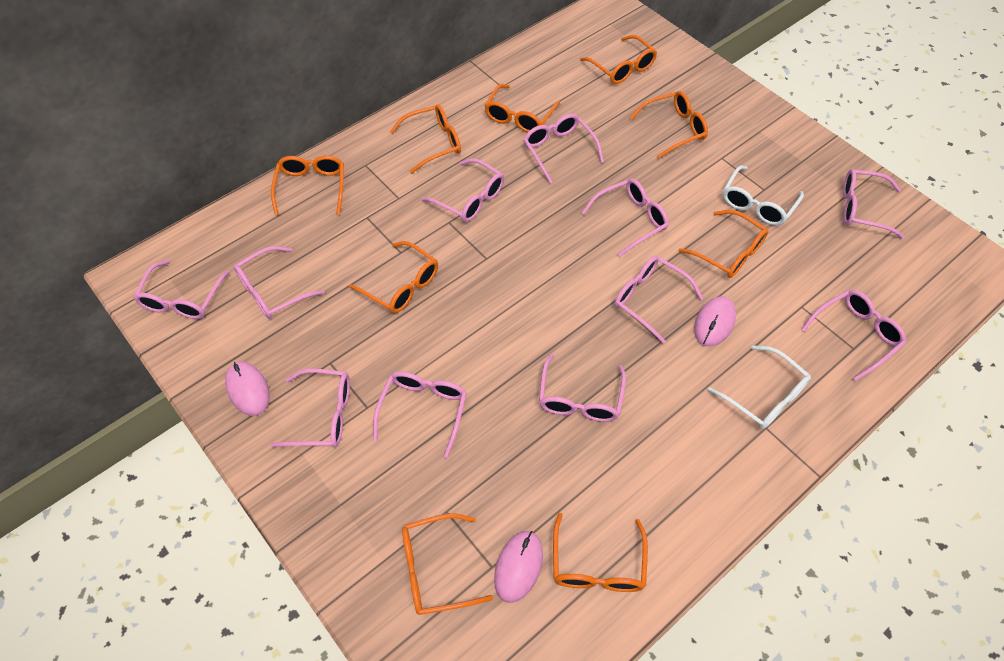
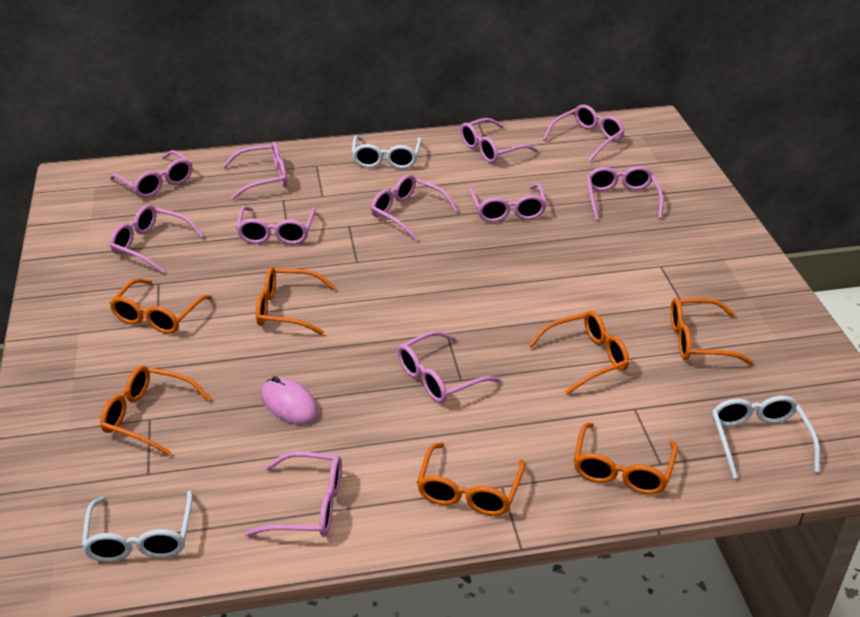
orange glasses: 9 -> 7
pink mouse: 3 -> 1
white glasses: 2 -> 3

